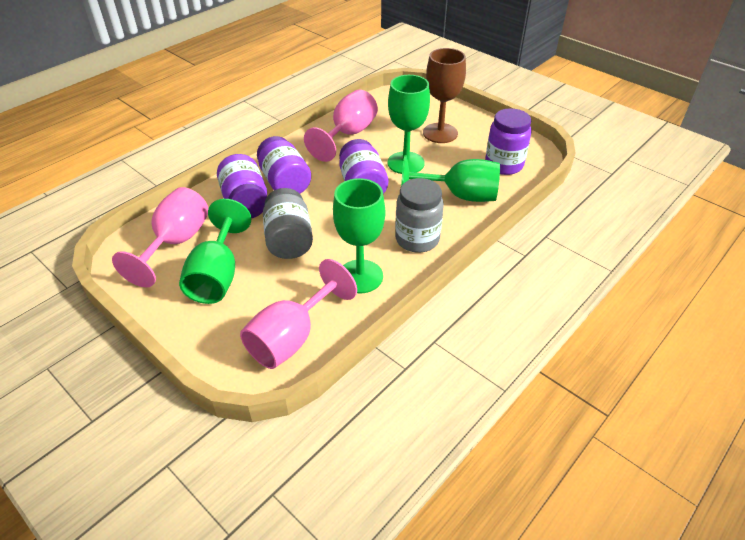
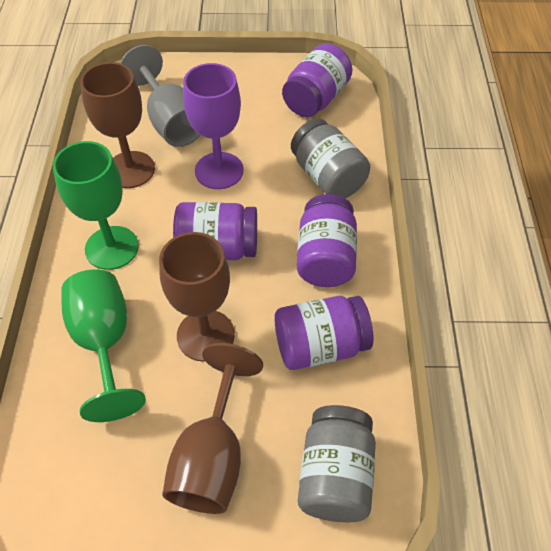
brown goblet: 1 -> 3
green goblet: 4 -> 2
grey goblet: 0 -> 1
pink goblet: 3 -> 0
purple goblet: 0 -> 1

